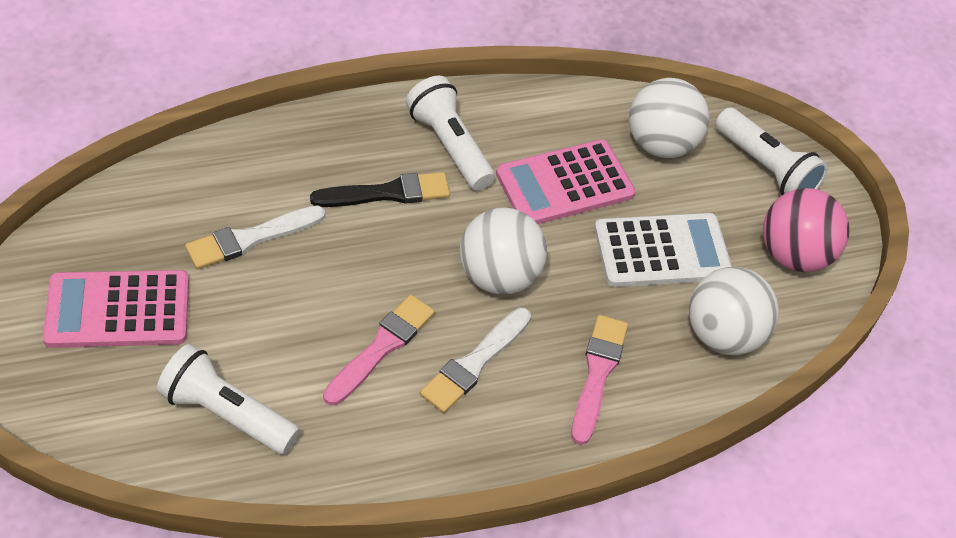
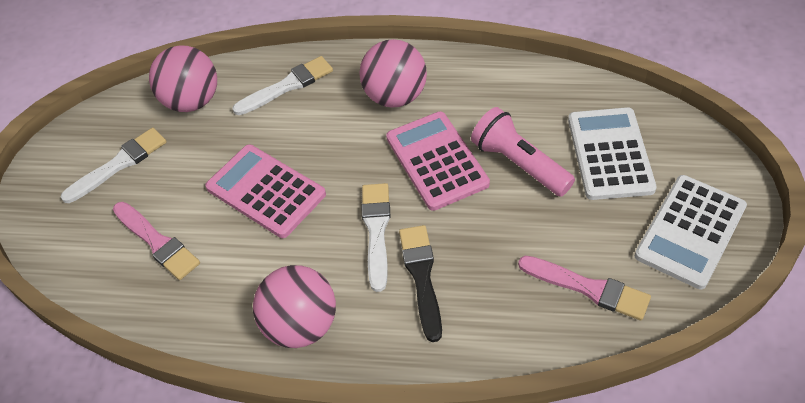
pink ball: 1 -> 3
pink flashlight: 0 -> 1
white ball: 3 -> 0
white brush: 2 -> 3
white calculator: 1 -> 2
white flashlight: 3 -> 0

